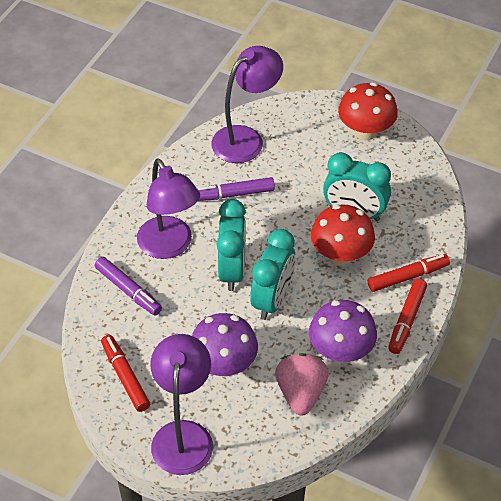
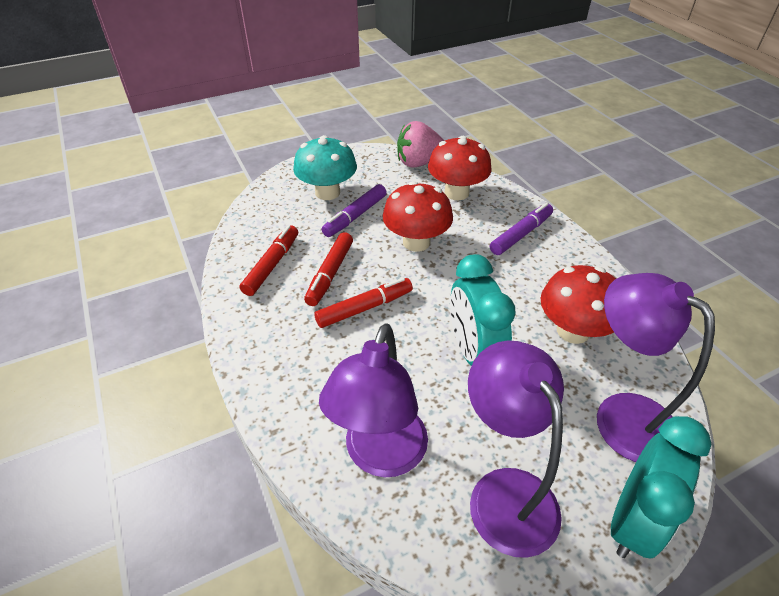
purple mushroom: 2 -> 0
red mushroom: 2 -> 3
turquoise clock: 3 -> 2
turquoise mushroom: 0 -> 1

